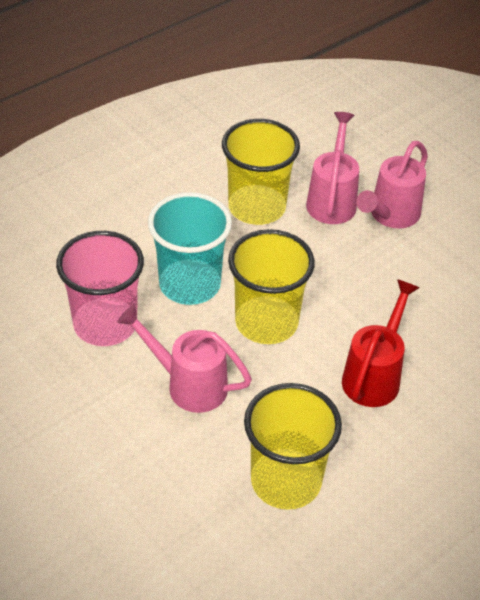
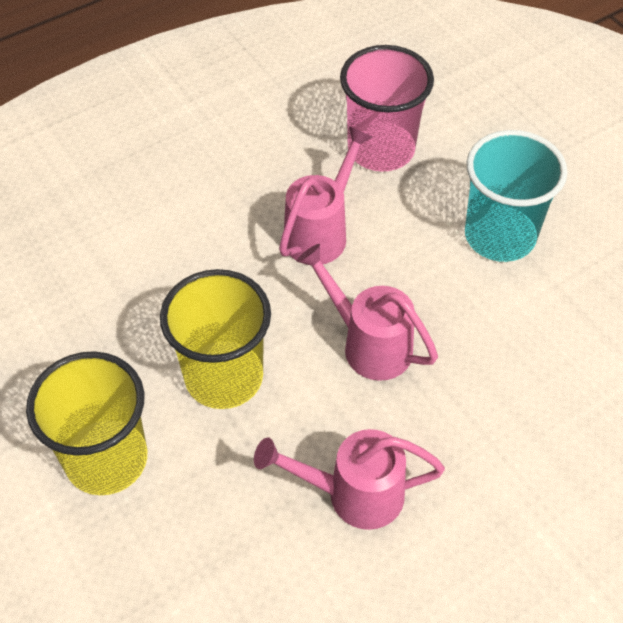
red watering can: 1 -> 0
yellow cup: 3 -> 2

